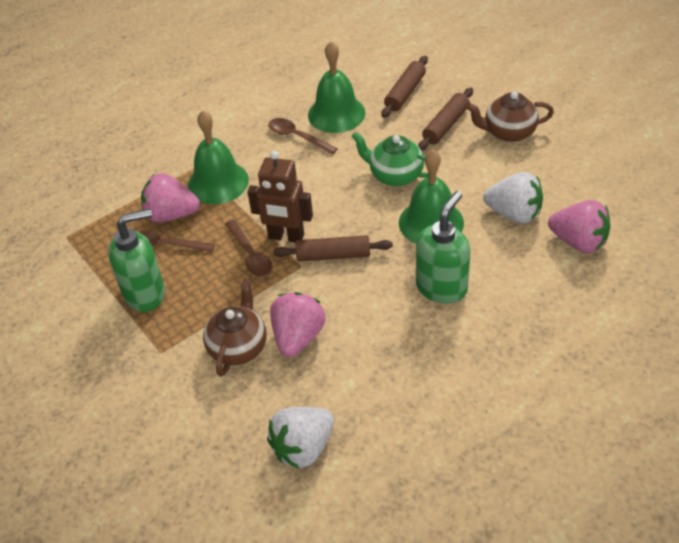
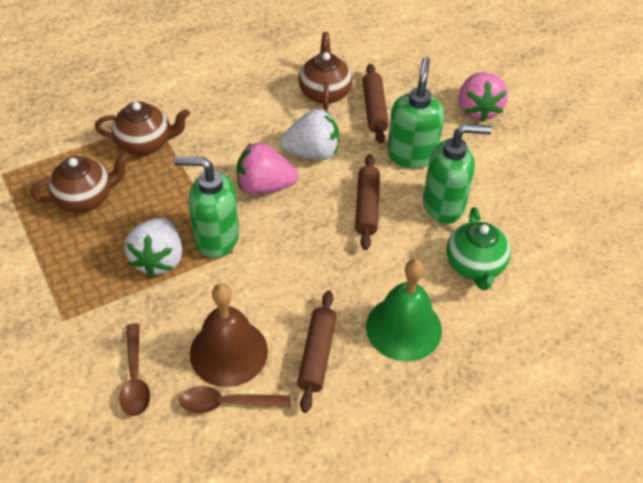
brown bell: 0 -> 1
brown robot: 1 -> 0
brown spoon: 3 -> 2
brown teapot: 2 -> 3
green bell: 3 -> 1
green soap dispenser: 2 -> 3
pink strawberry: 3 -> 2

